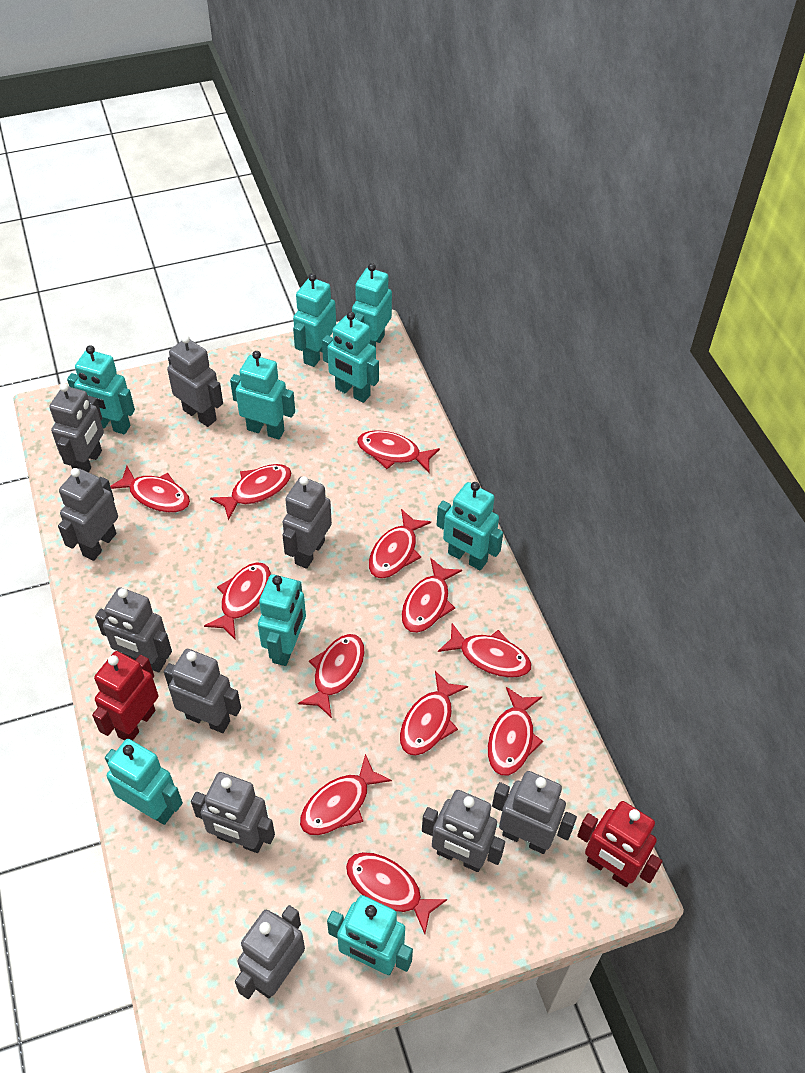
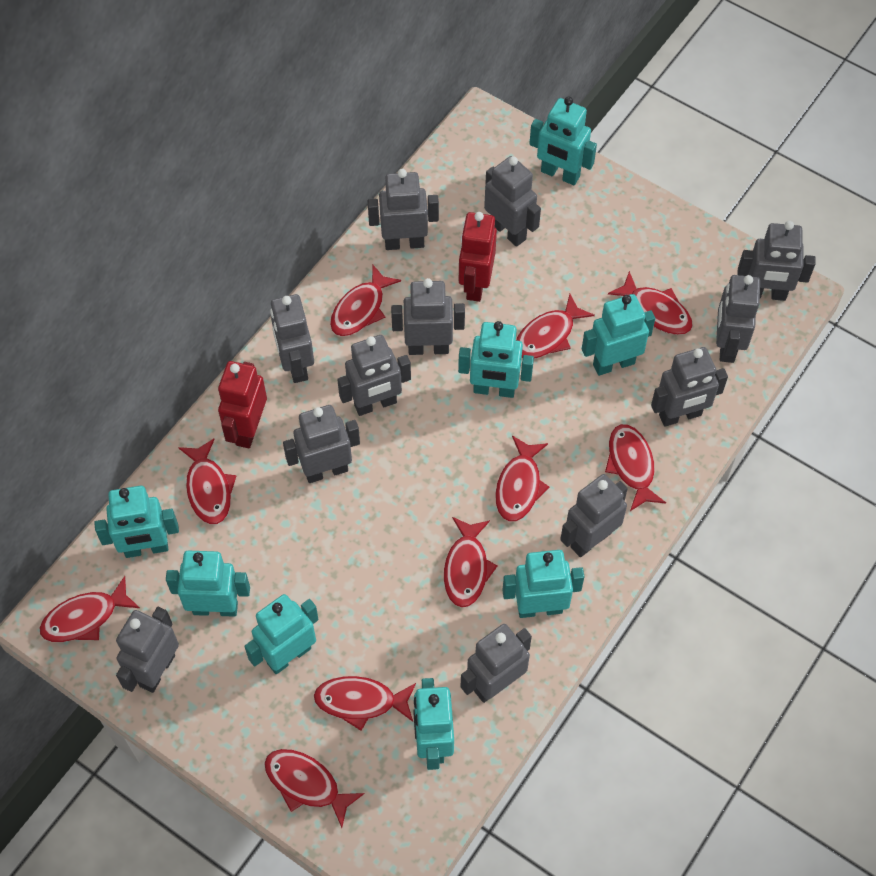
grey robot: 10 -> 12
red fish: 12 -> 10
turquoise robot: 9 -> 8

